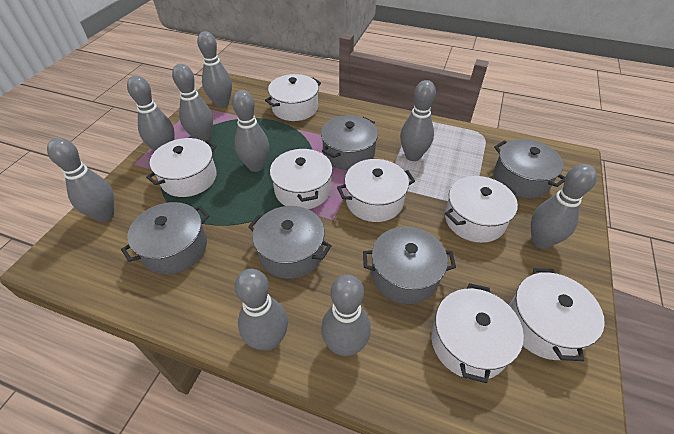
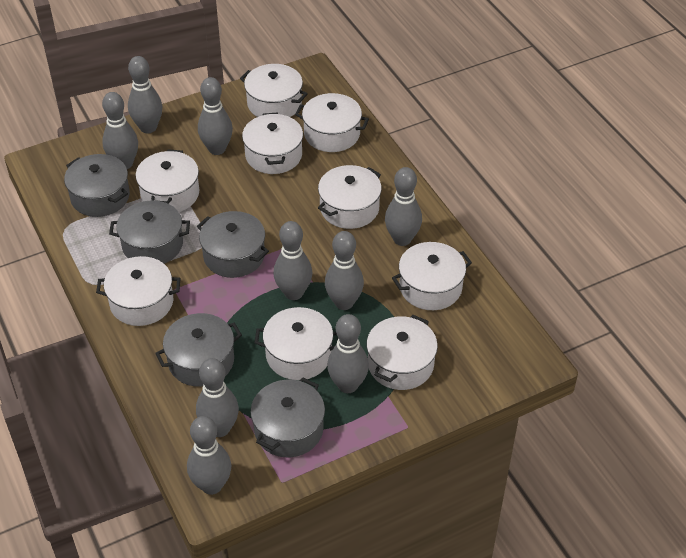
white pot: 7 -> 9

